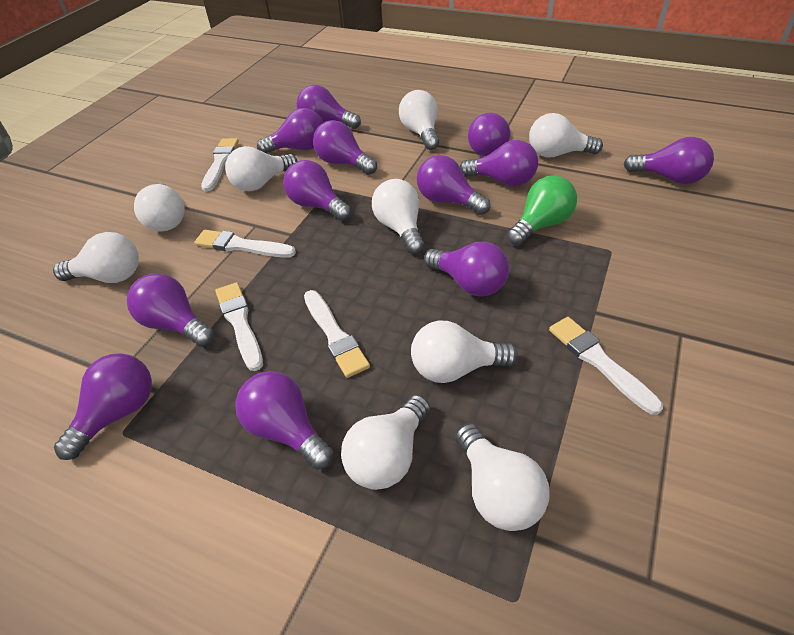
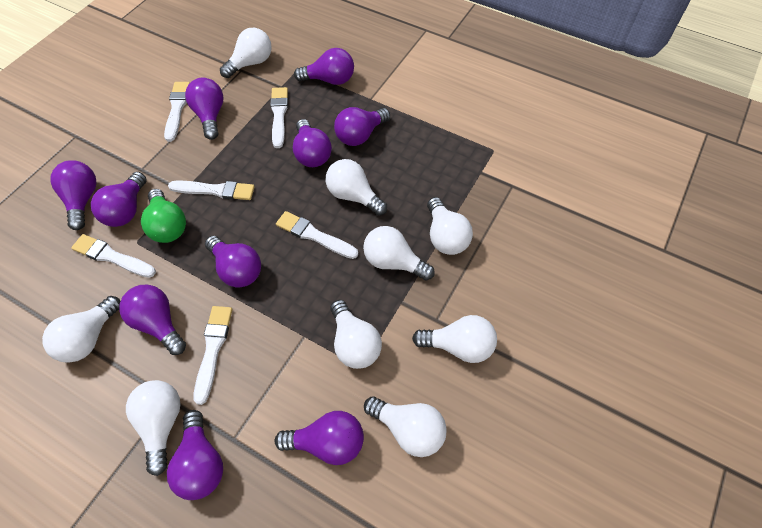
purple light bulb: 12 -> 10
white brush: 5 -> 6

